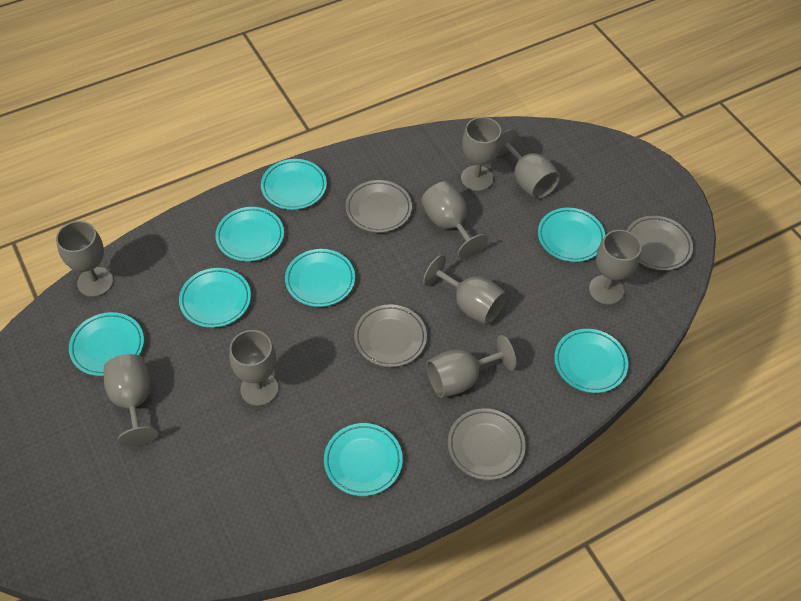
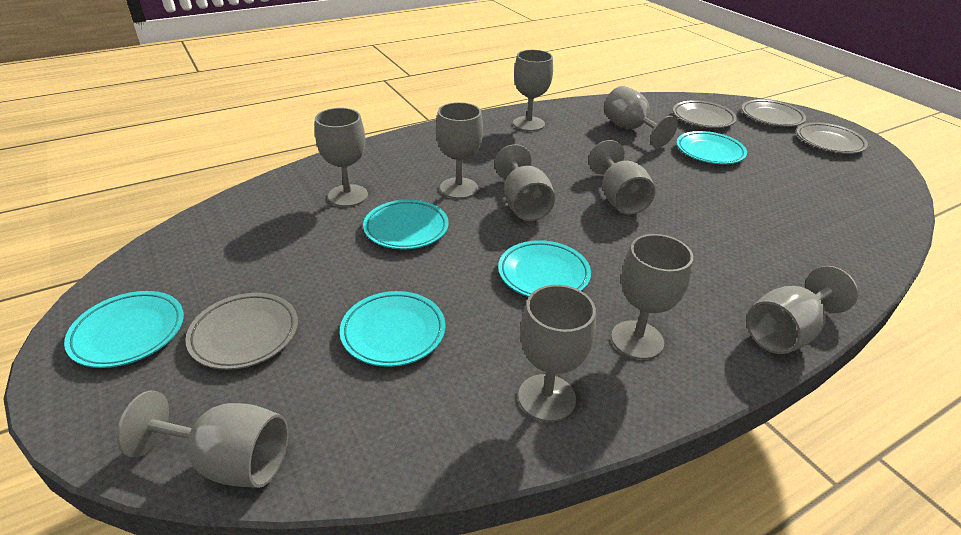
grey goblet: 9 -> 10
turquoise plate: 8 -> 5

